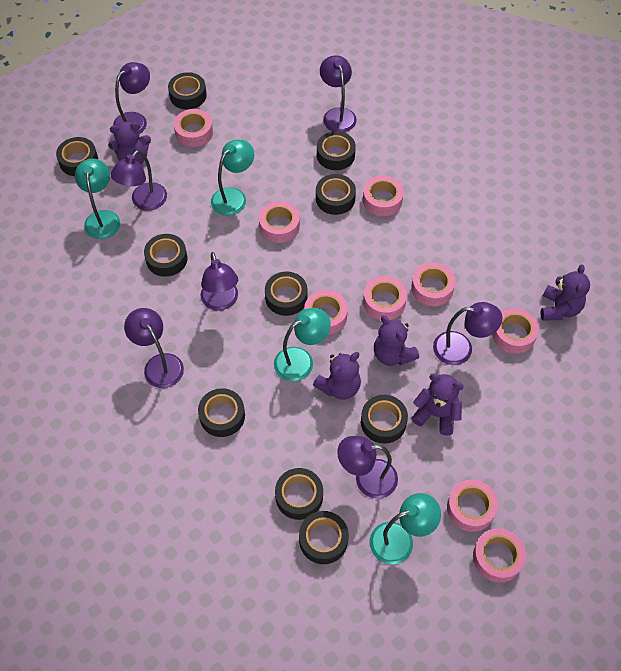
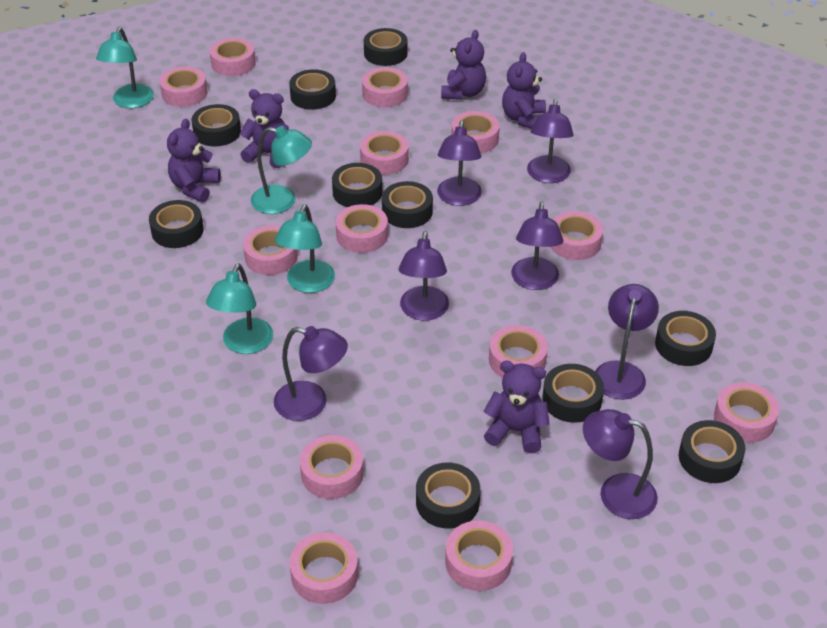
pink tape: 9 -> 13

